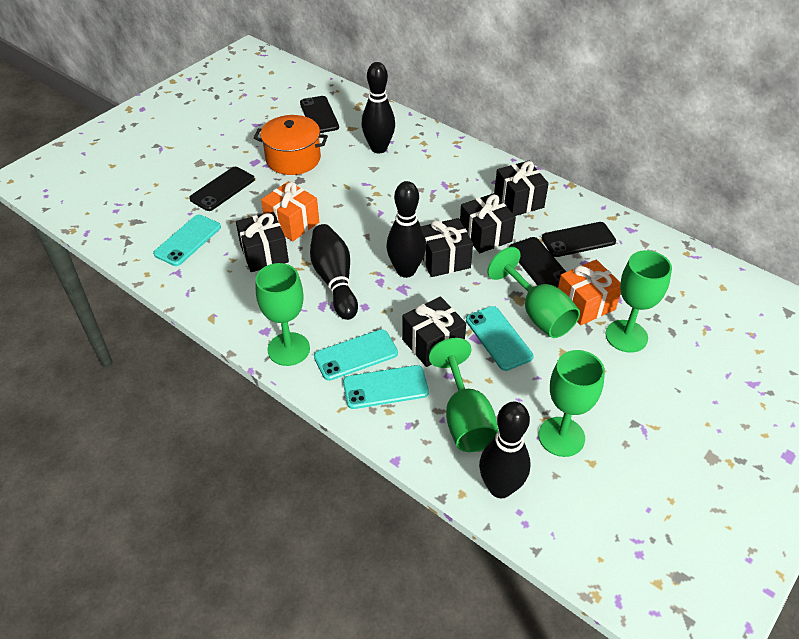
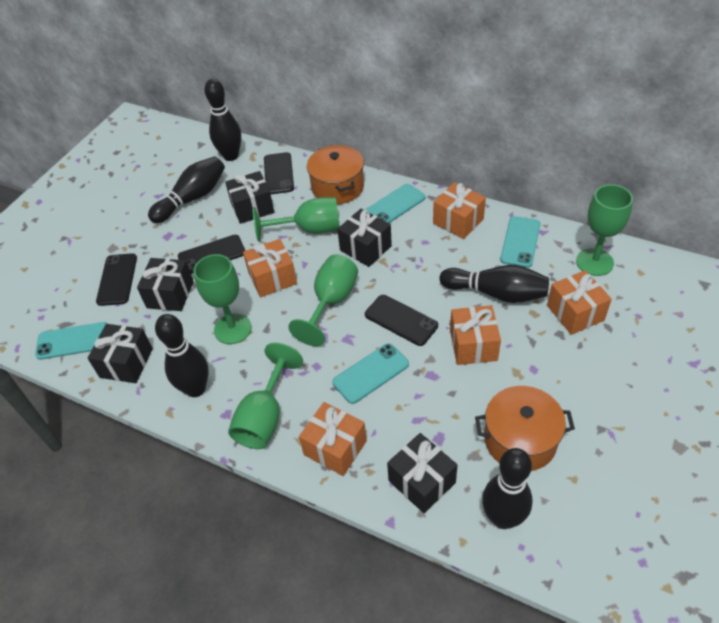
black bowling pin: 4 -> 5
orange gift: 2 -> 5
orange pot: 1 -> 2

